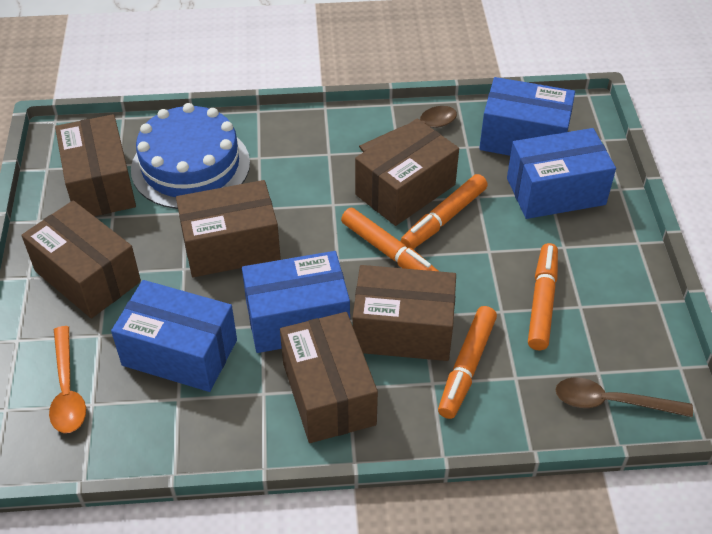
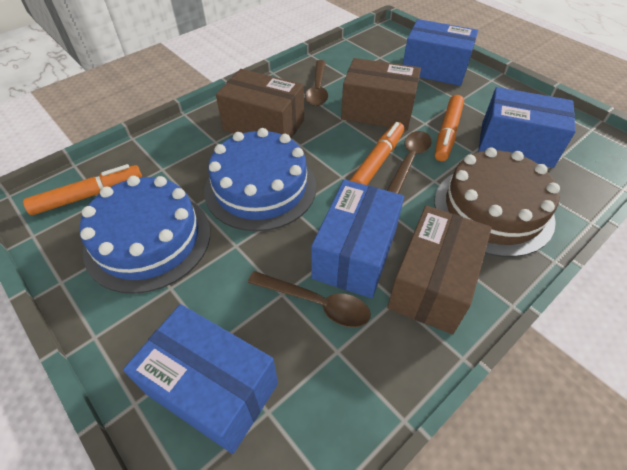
blue cake: 1 -> 2
brown box: 6 -> 3
brown cake: 0 -> 1
brown spoon: 2 -> 3
orange marker: 4 -> 3
orange spoon: 1 -> 0

